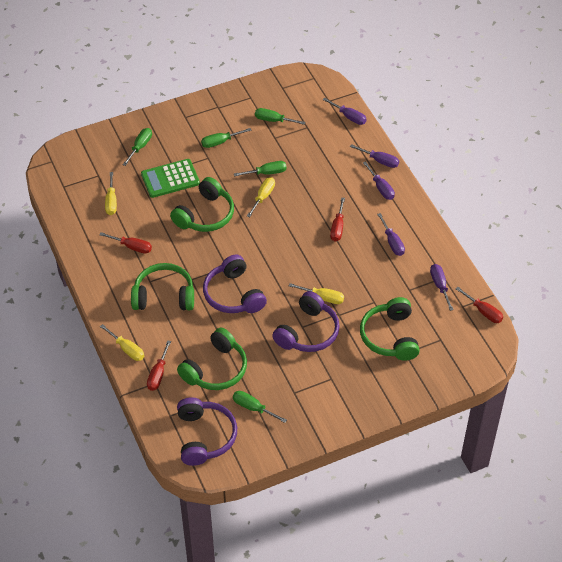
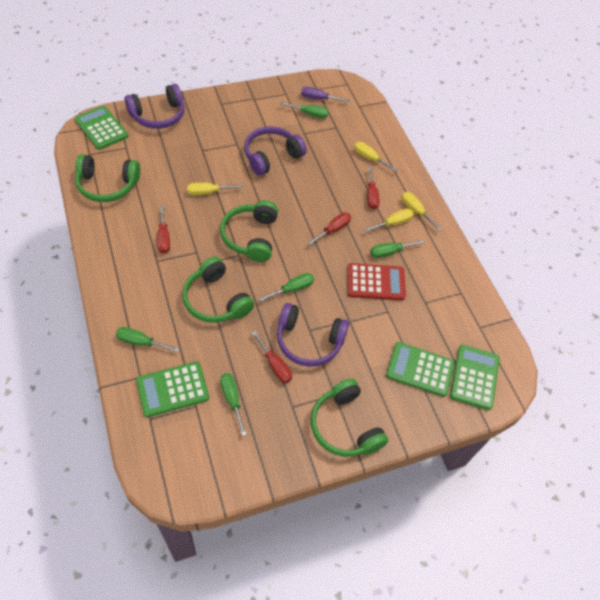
green calculator: 1 -> 4
purple screwdriver: 5 -> 1
red calculator: 0 -> 1

